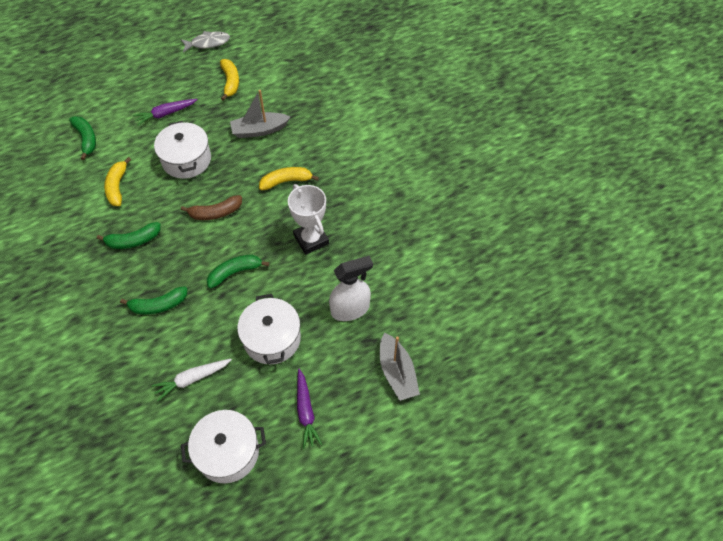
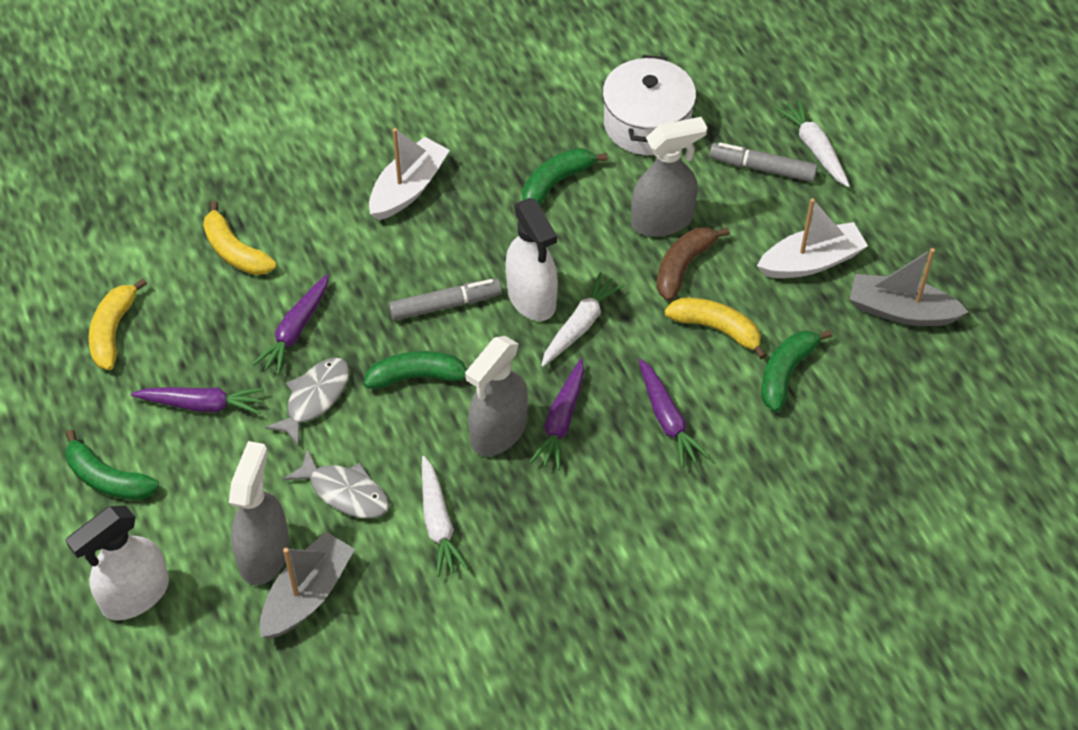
grey fish: 1 -> 2
grey marker: 0 -> 2
grey spray bottle: 0 -> 3
purple carrot: 2 -> 4
white boat: 0 -> 2
white carrot: 1 -> 3
white pot: 3 -> 1
white spray bottle: 1 -> 2
white trophy: 1 -> 0

